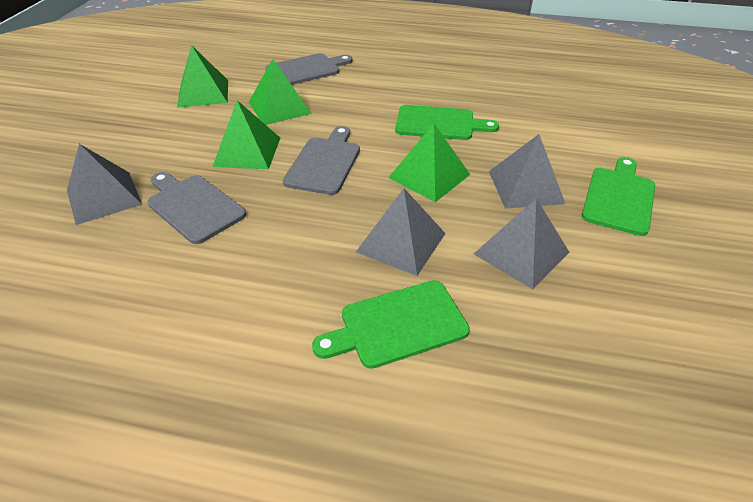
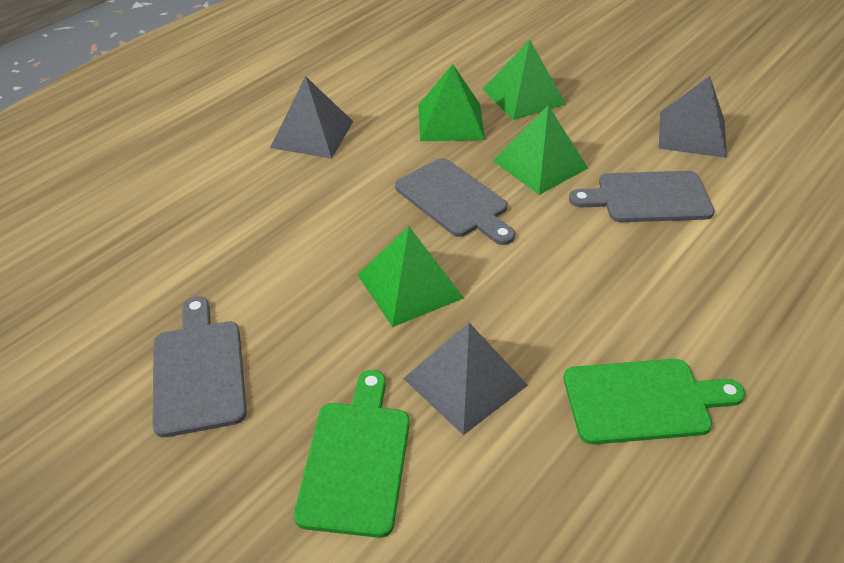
green cutting board: 3 -> 2
grey pyramid: 4 -> 3

